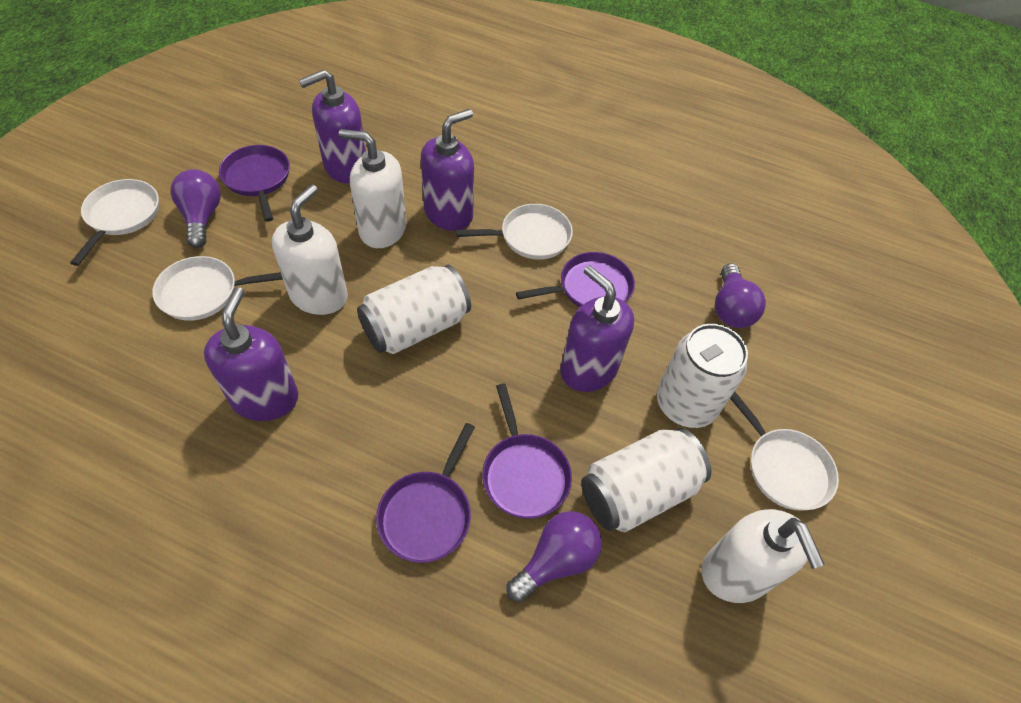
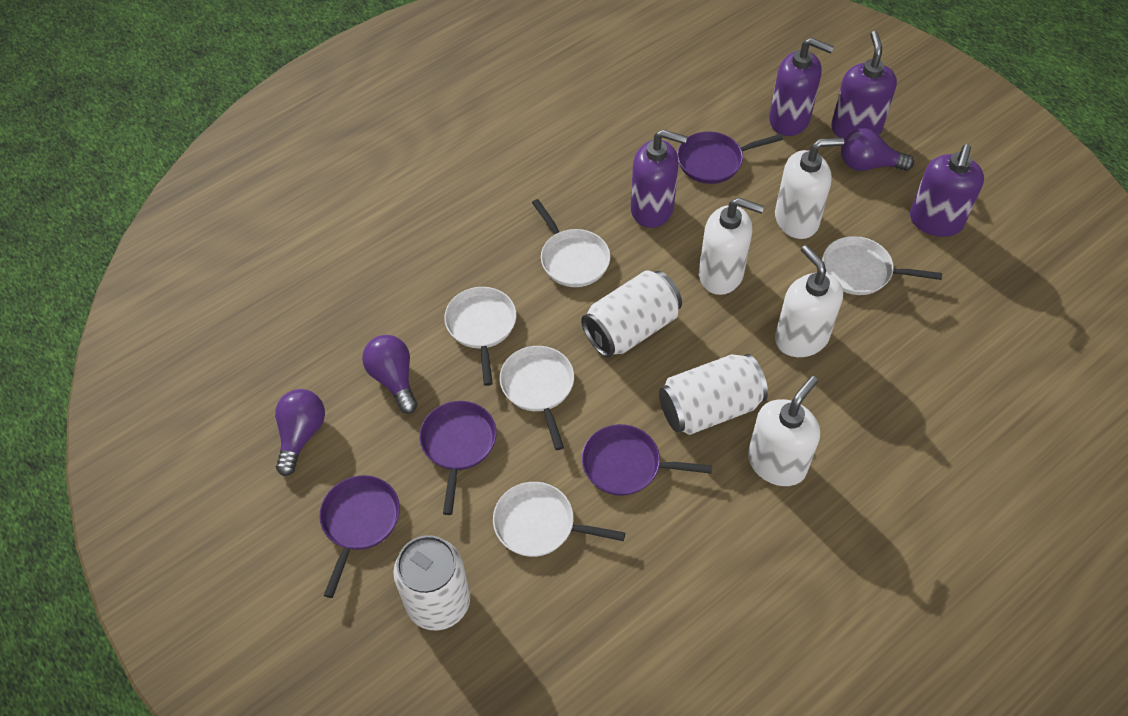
white pan: 4 -> 5
white soap dispenser: 3 -> 4

